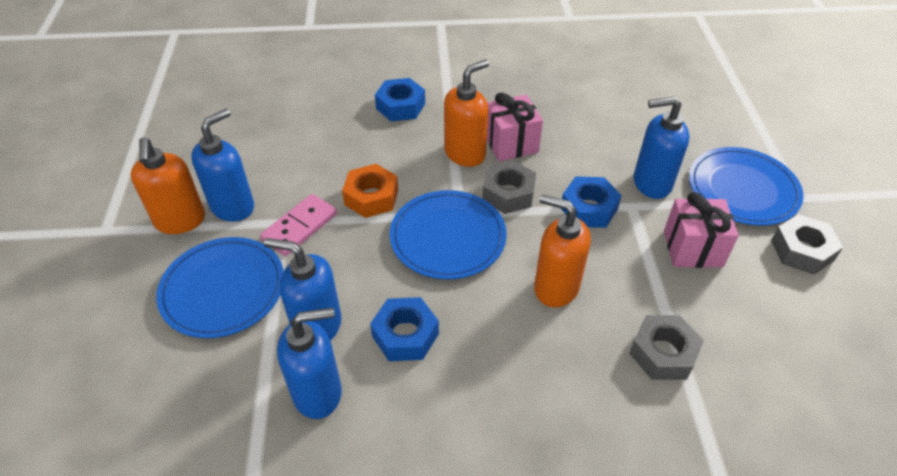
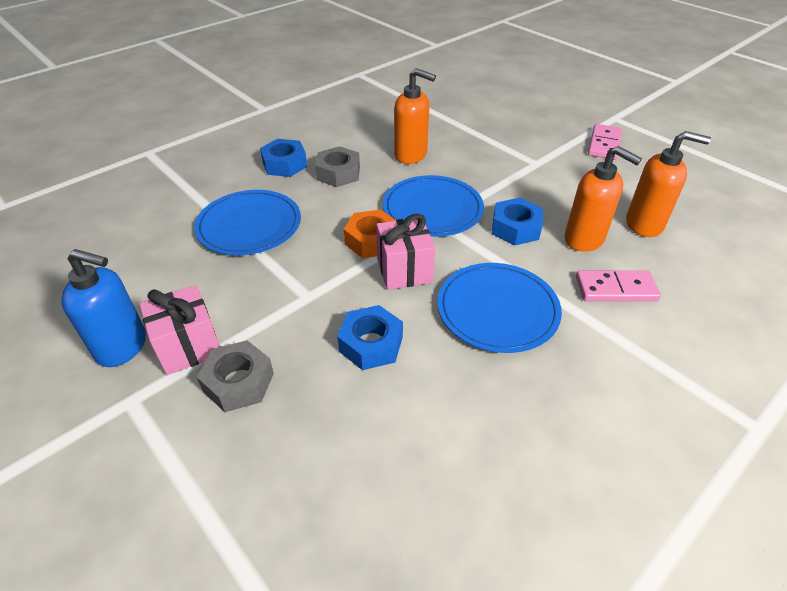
blue soap dispenser: 4 -> 1
grey nut: 3 -> 2
pink domino: 1 -> 2

